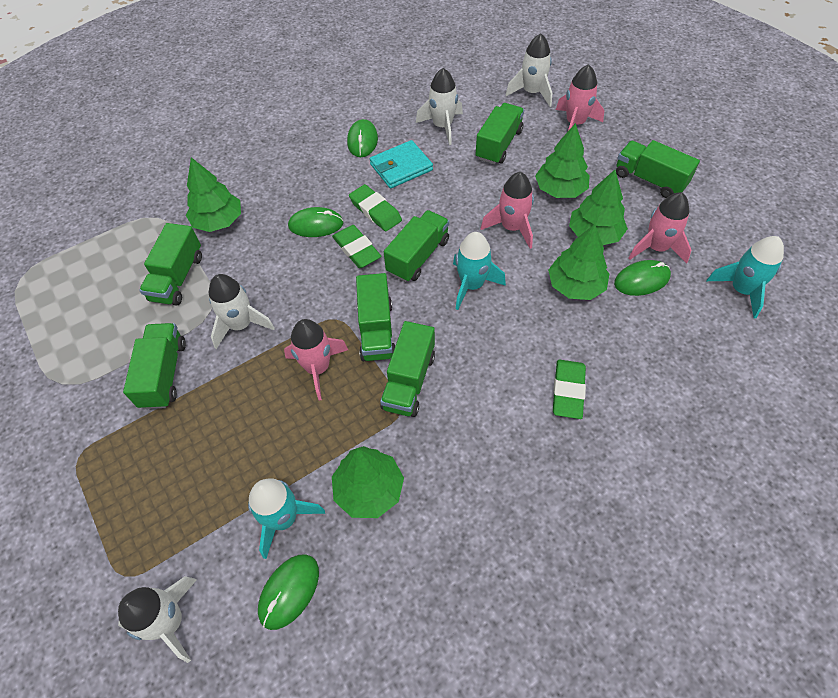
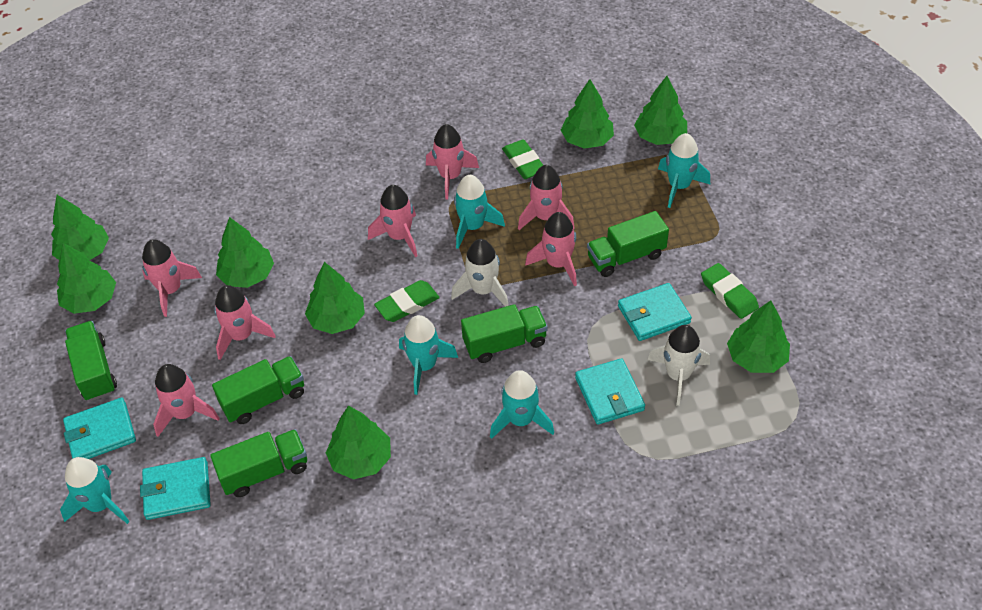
green mouse: 4 -> 0
green tree: 5 -> 8
green truck: 7 -> 5
pink rocket: 4 -> 7
turquoise rocket: 3 -> 5
turquoise wallet: 1 -> 4
white rocket: 4 -> 2

